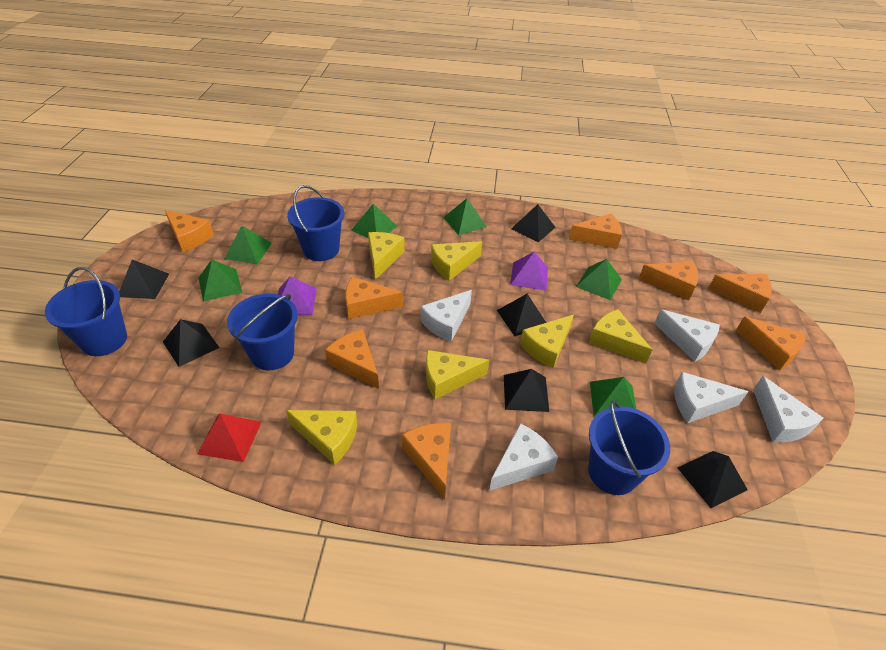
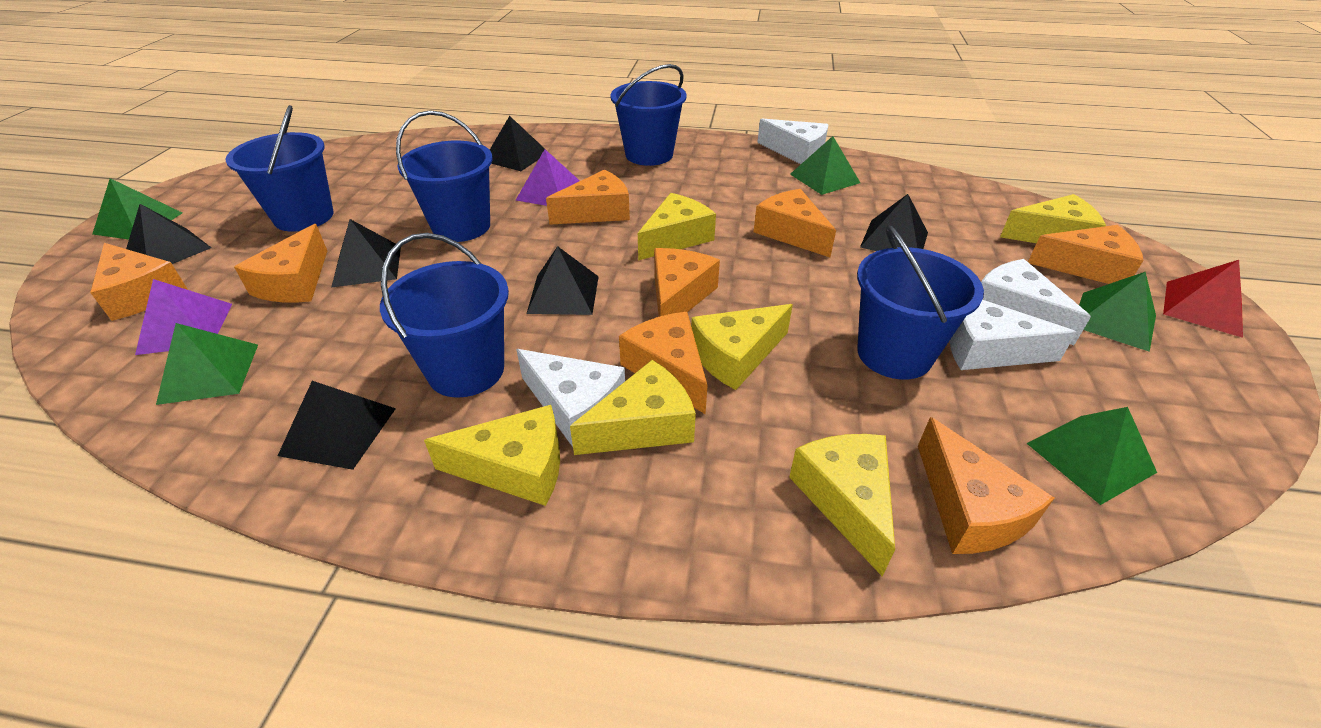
blue bucket: 4 -> 5
green pyramid: 6 -> 5
white cheese: 5 -> 4

